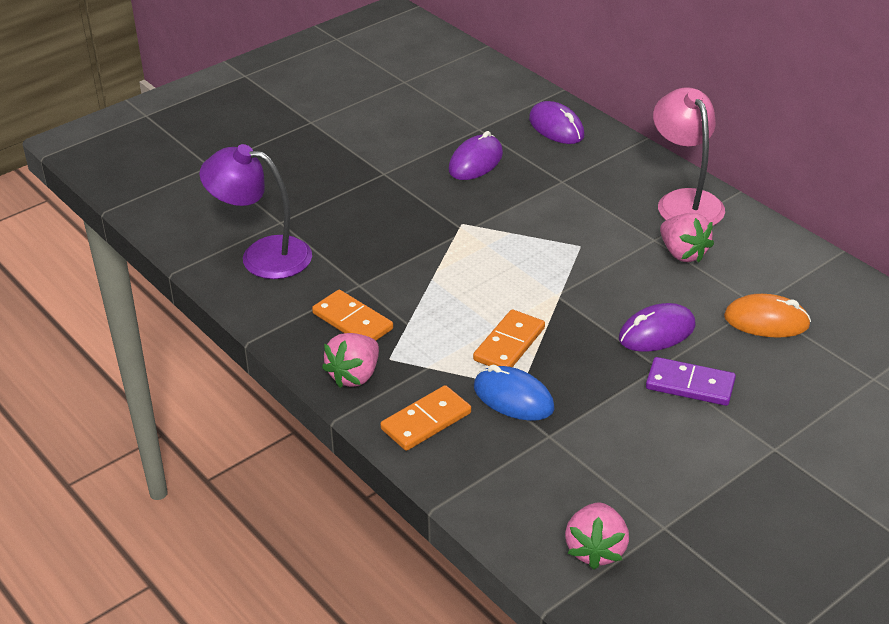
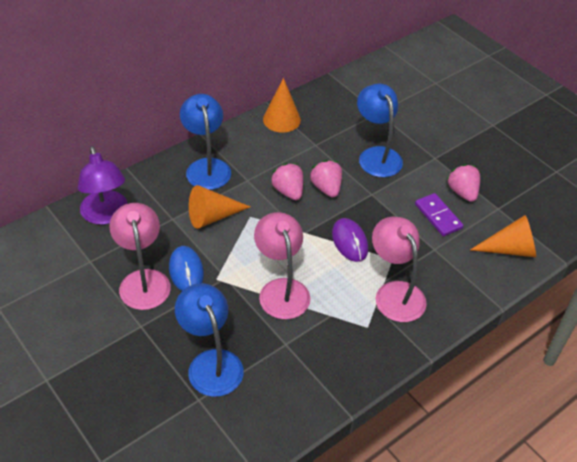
blue lamp: 0 -> 3
orange cone: 0 -> 3
orange domino: 3 -> 0
orange mouse: 1 -> 0
pink lamp: 1 -> 3
purple mouse: 3 -> 1

